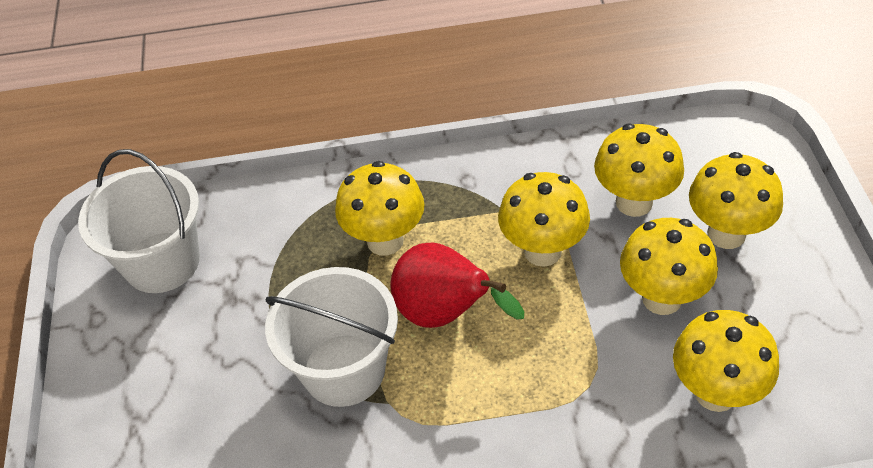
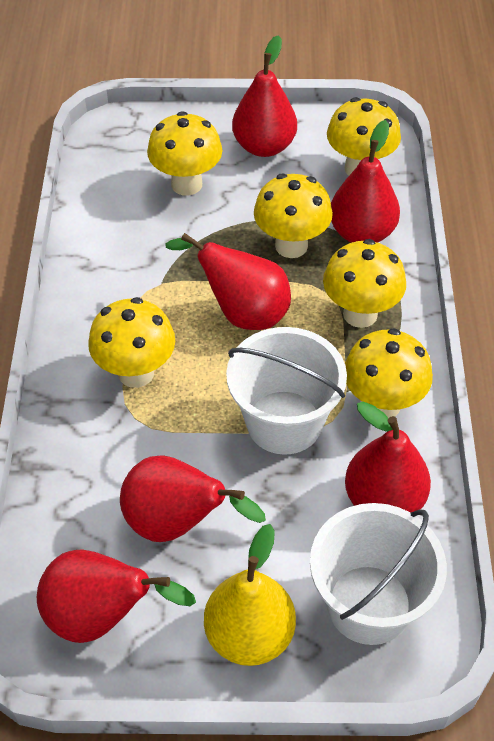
red pear: 1 -> 6
yellow pear: 0 -> 1

